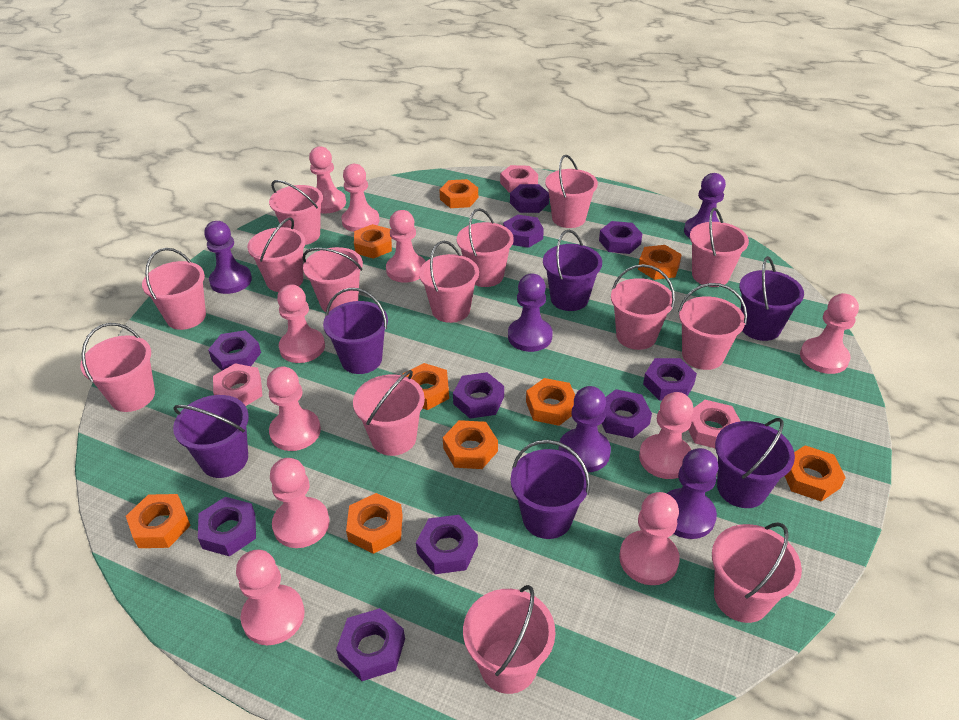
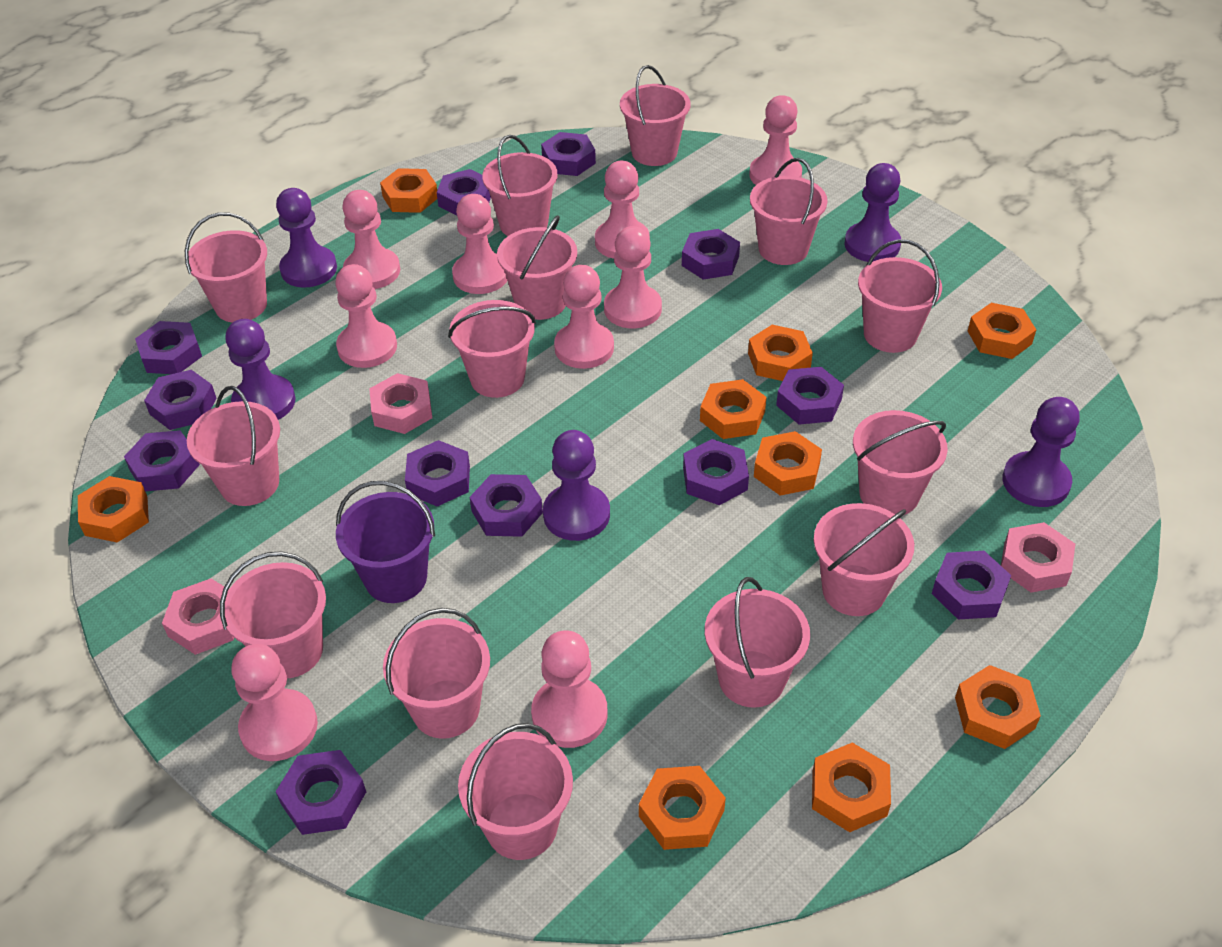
pink pawn: 10 -> 9
purple bucket: 6 -> 1
purple nut: 10 -> 12

